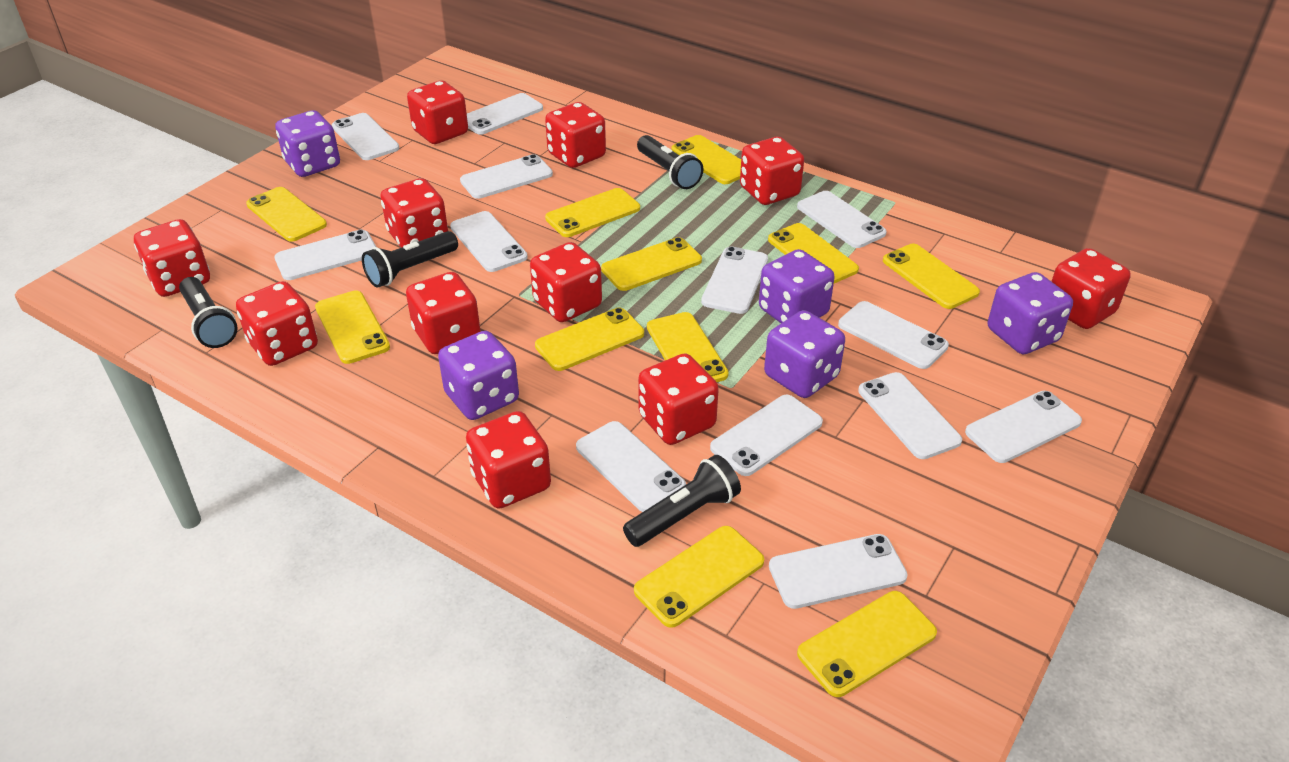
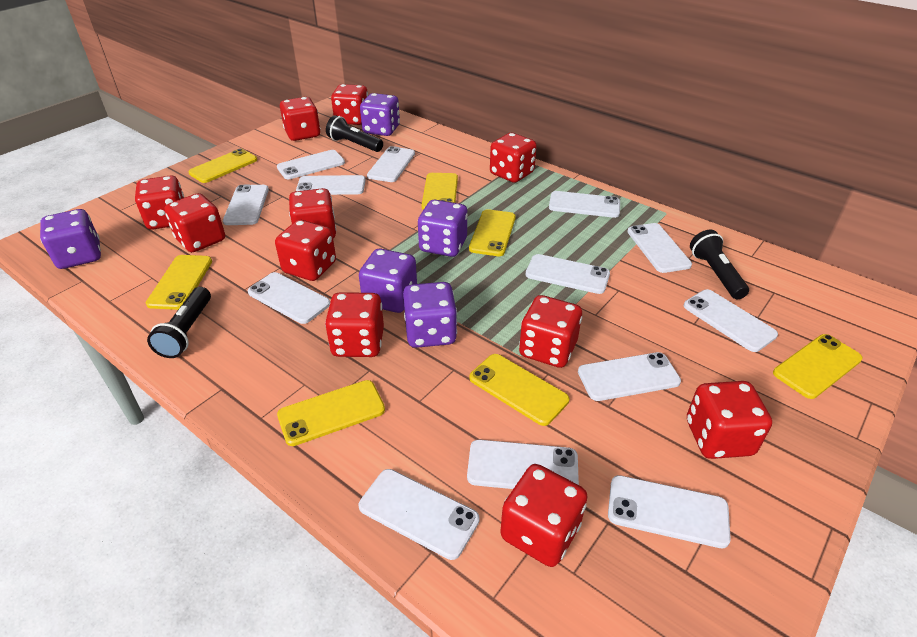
black flashlight: 4 -> 3
yellow phone: 11 -> 7

